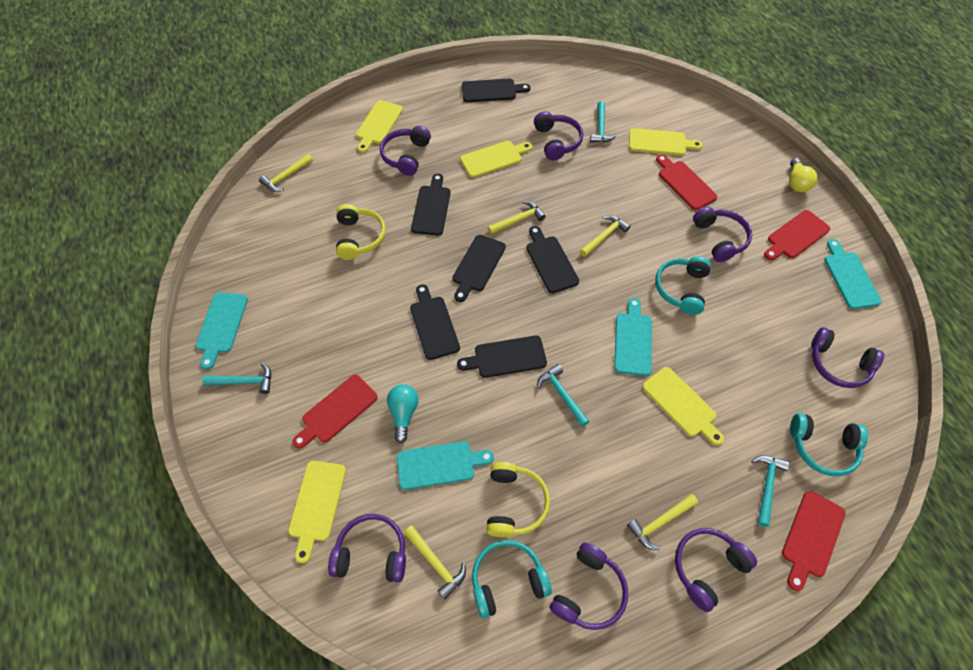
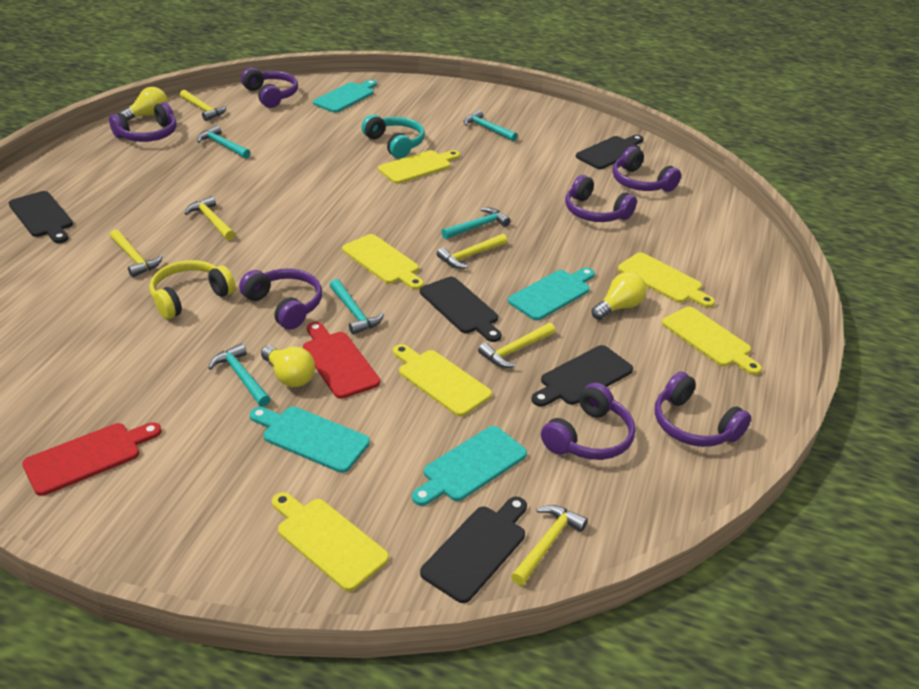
black cutting board: 6 -> 5
red cutting board: 4 -> 2
turquoise hammer: 4 -> 5
turquoise headphones: 3 -> 1
turquoise light bulb: 1 -> 0
yellow cutting board: 5 -> 6
yellow hammer: 5 -> 6
yellow headphones: 2 -> 1
yellow light bulb: 1 -> 3

